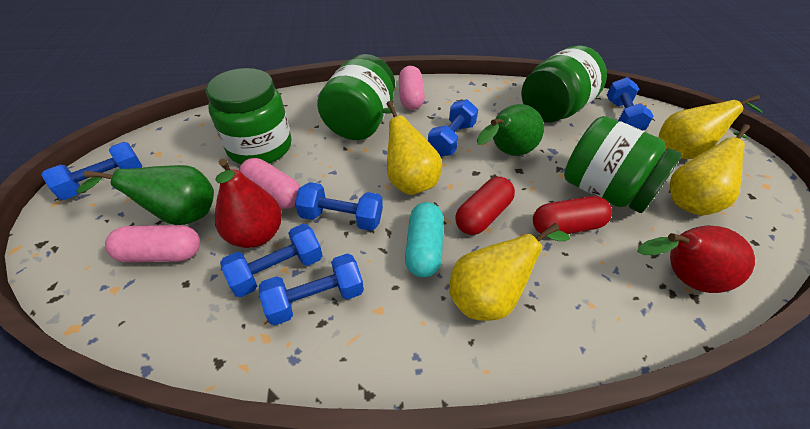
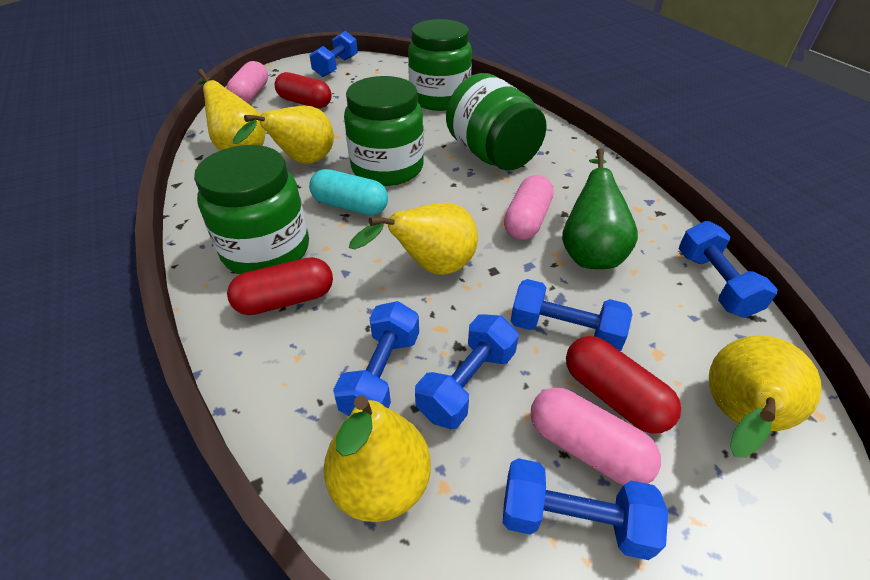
green pear: 2 -> 1
red capsule: 2 -> 3
red pear: 2 -> 0
yellow pear: 4 -> 5

